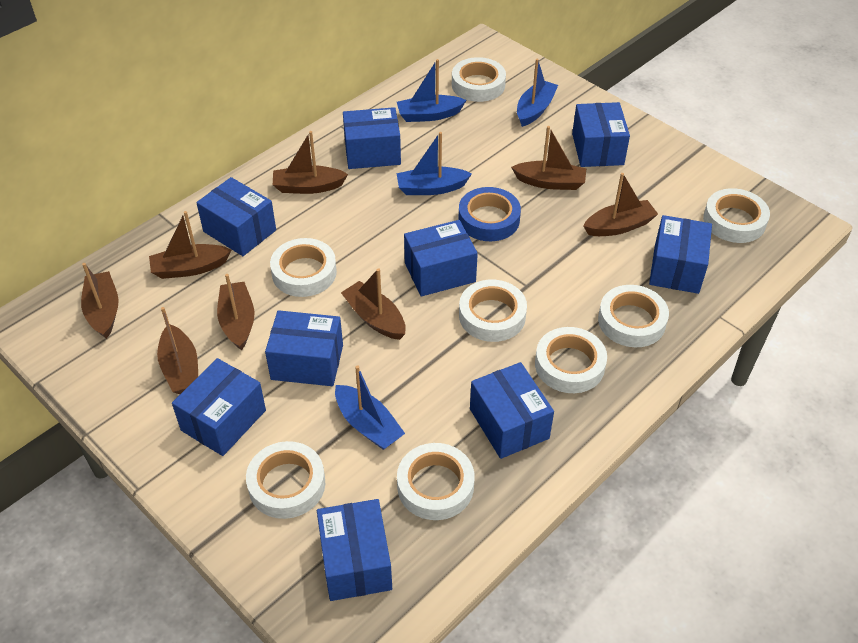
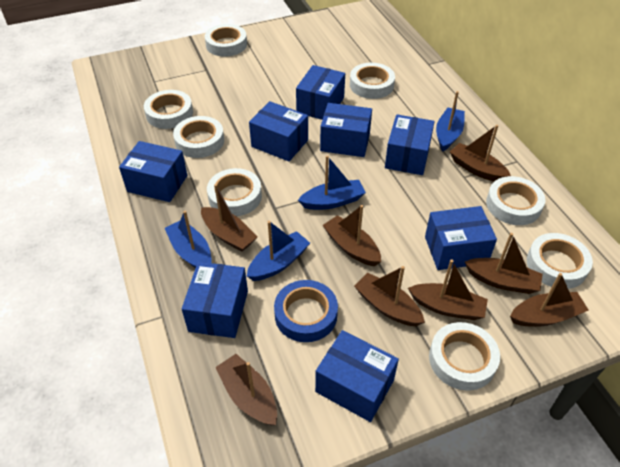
blue box: 9 -> 8

